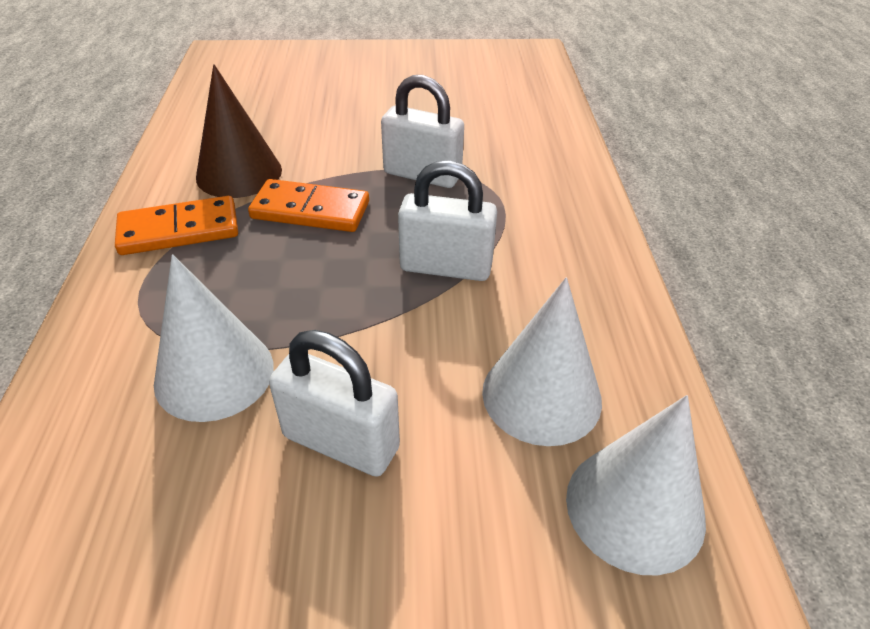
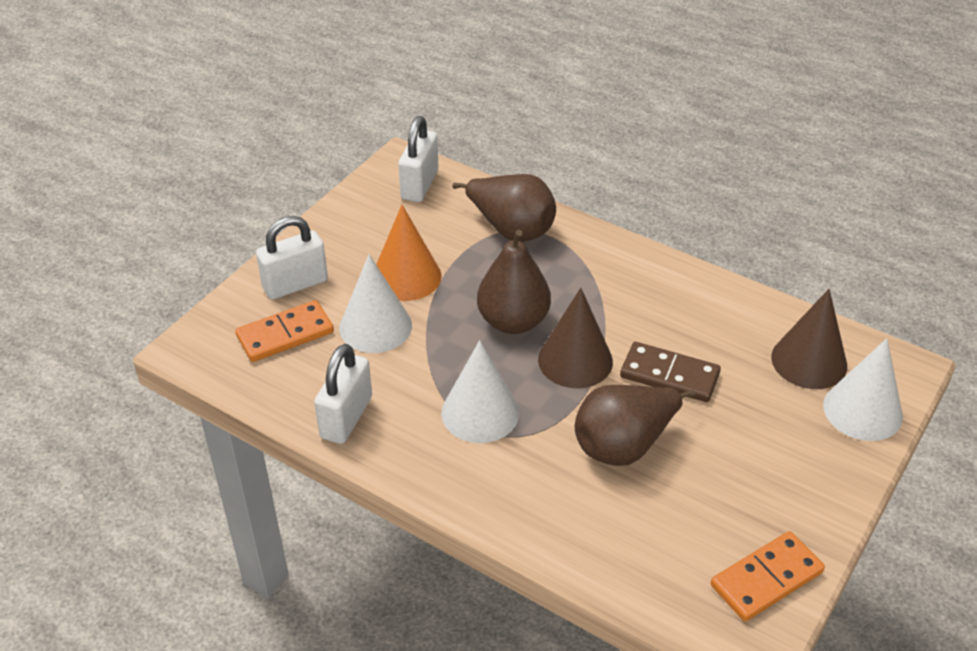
brown cone: 1 -> 2
brown domino: 0 -> 1
brown pear: 0 -> 3
orange cone: 0 -> 1

